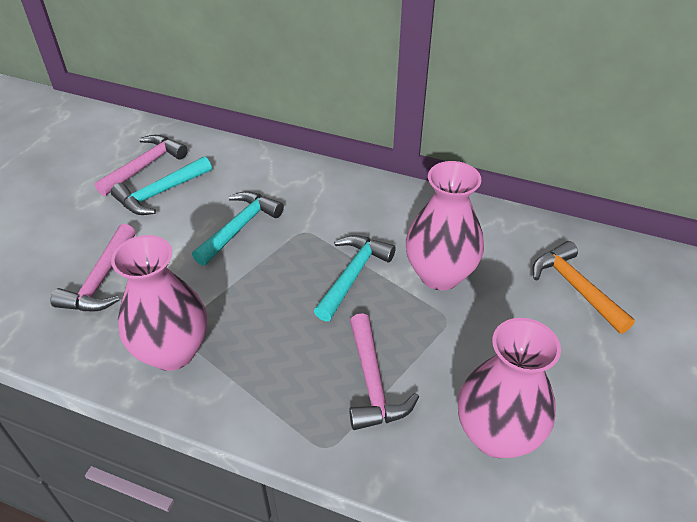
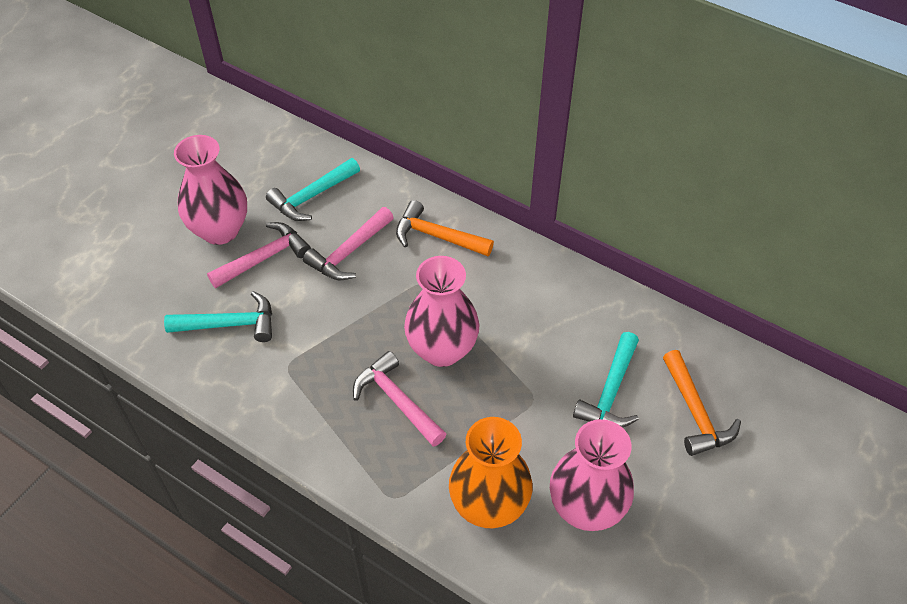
orange hammer: 1 -> 2
orange vase: 0 -> 1

